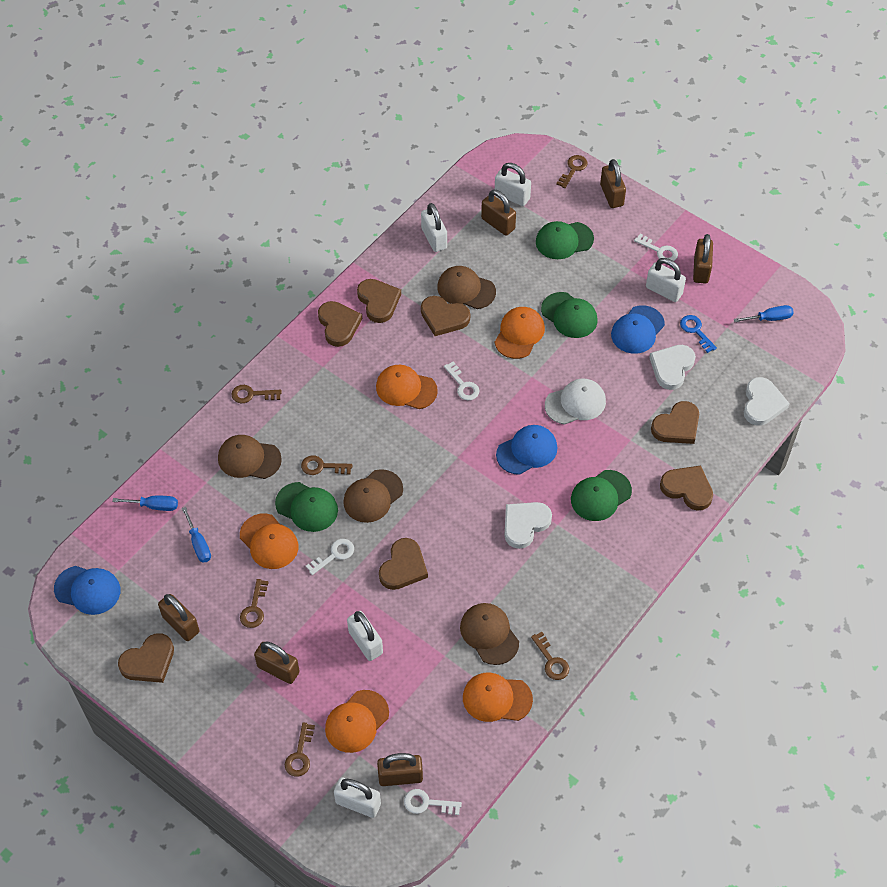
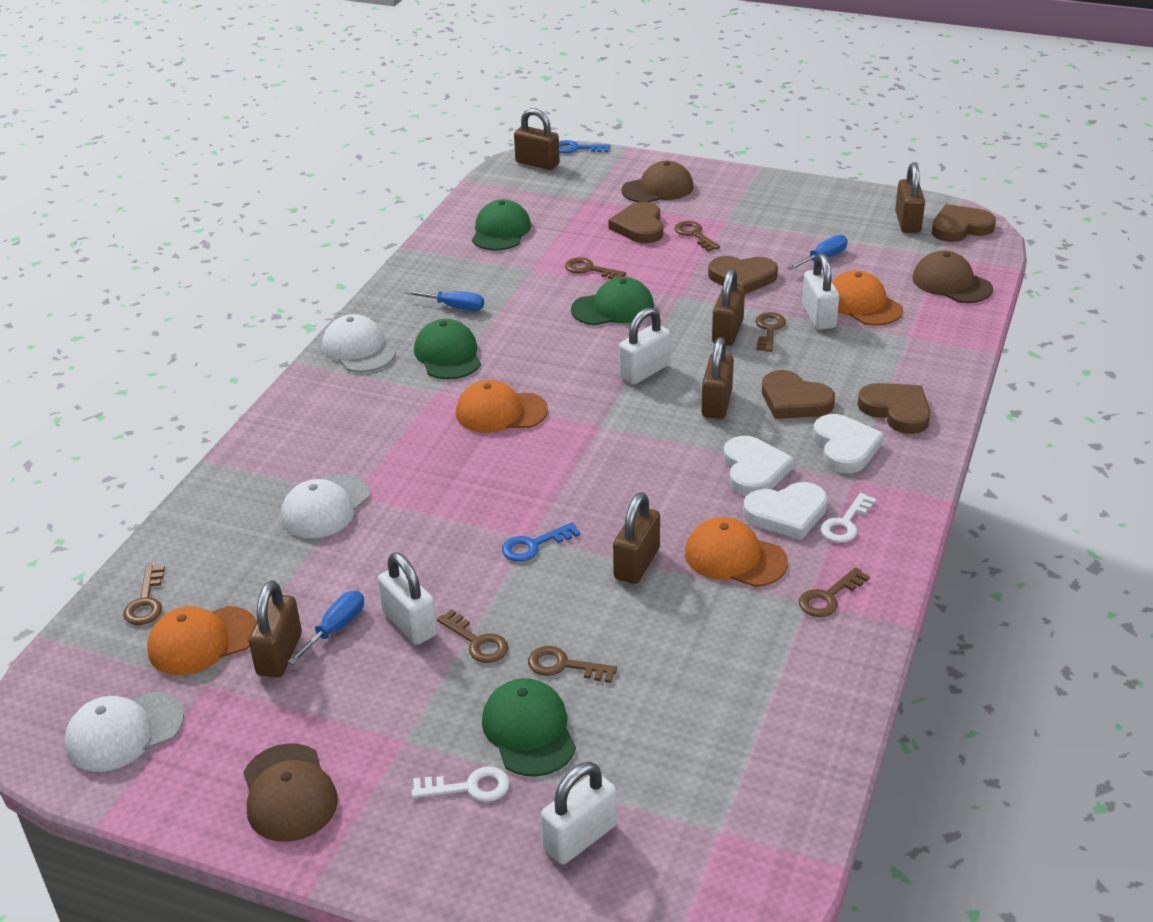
blue cap: 3 -> 0
blue key: 1 -> 2
brown cap: 4 -> 3
brown heart: 7 -> 5
brown key: 6 -> 7
orange cap: 5 -> 4
white cap: 1 -> 3
white key: 4 -> 2
white padlock: 5 -> 4

